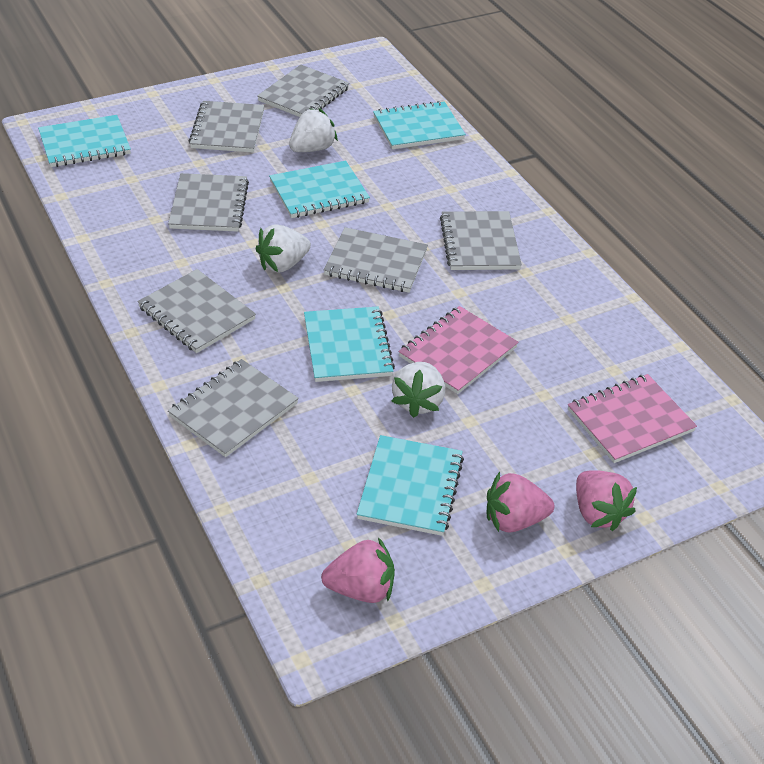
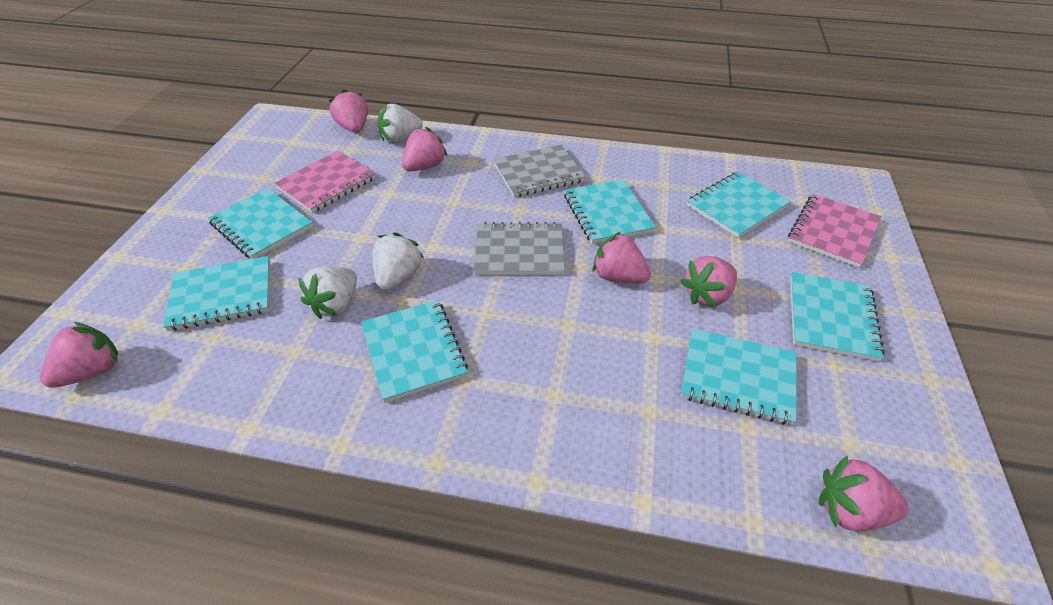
grey notebook: 7 -> 2
pink strawberry: 3 -> 6
turquoise notebook: 5 -> 7

